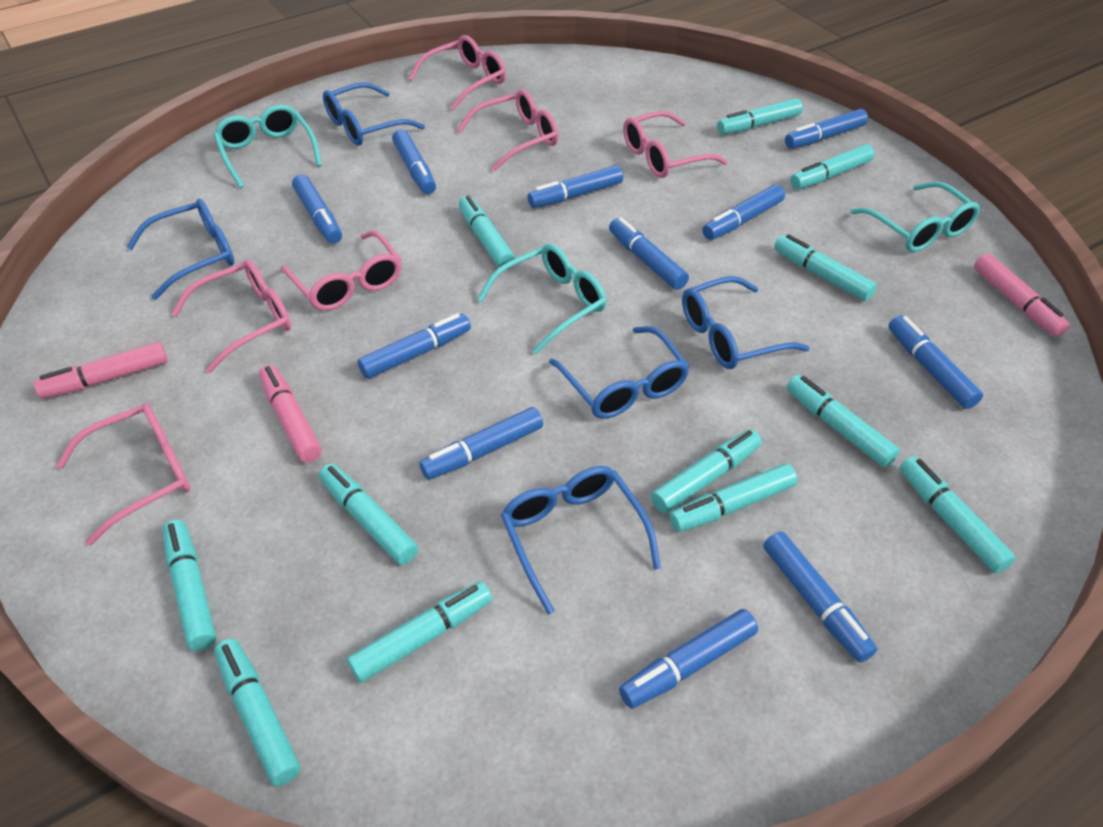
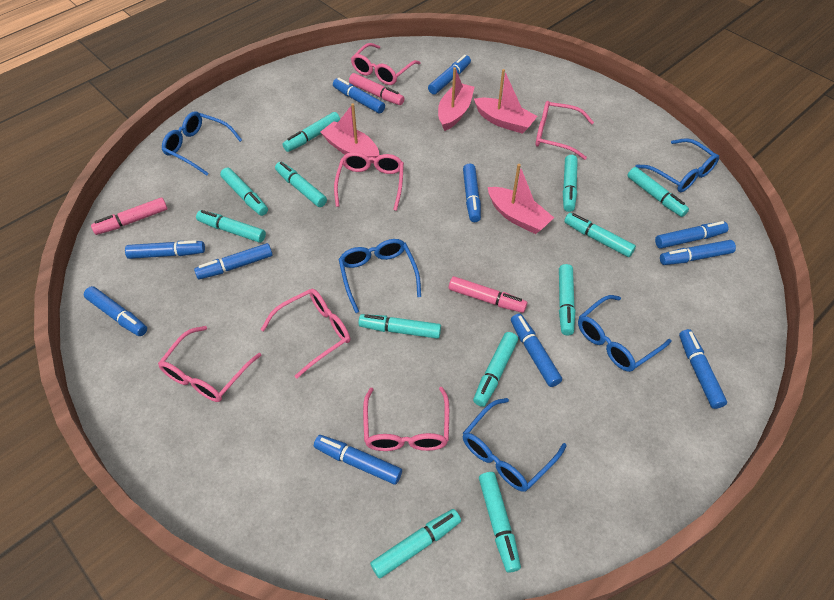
pink boat: 0 -> 4
turquoise glasses: 3 -> 0

